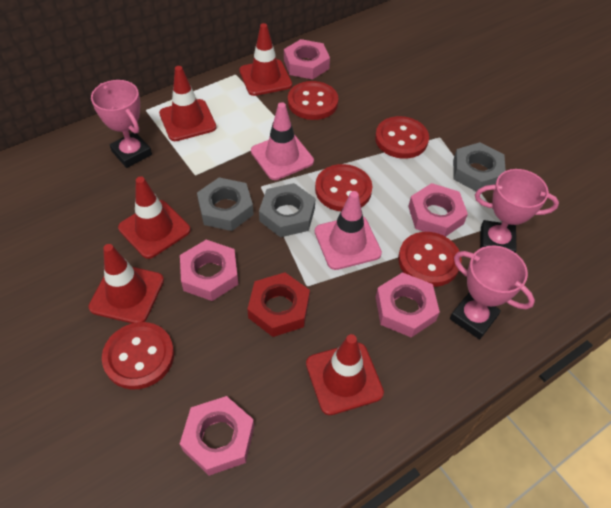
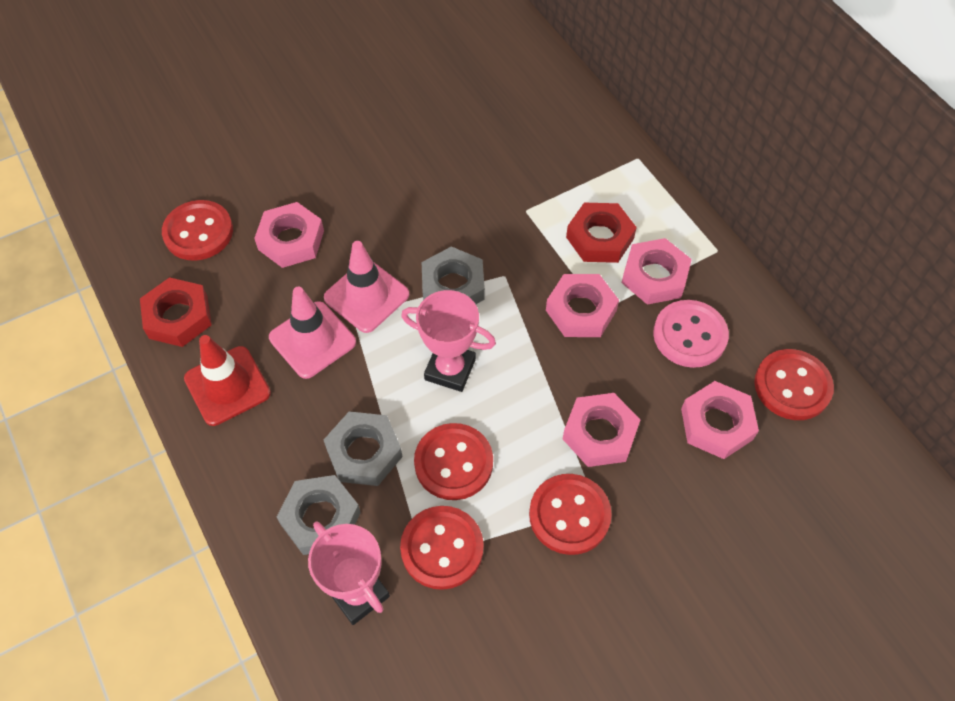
pink button: 0 -> 1
pink trophy: 3 -> 2
red nut: 1 -> 2
red traffic cone: 5 -> 1

